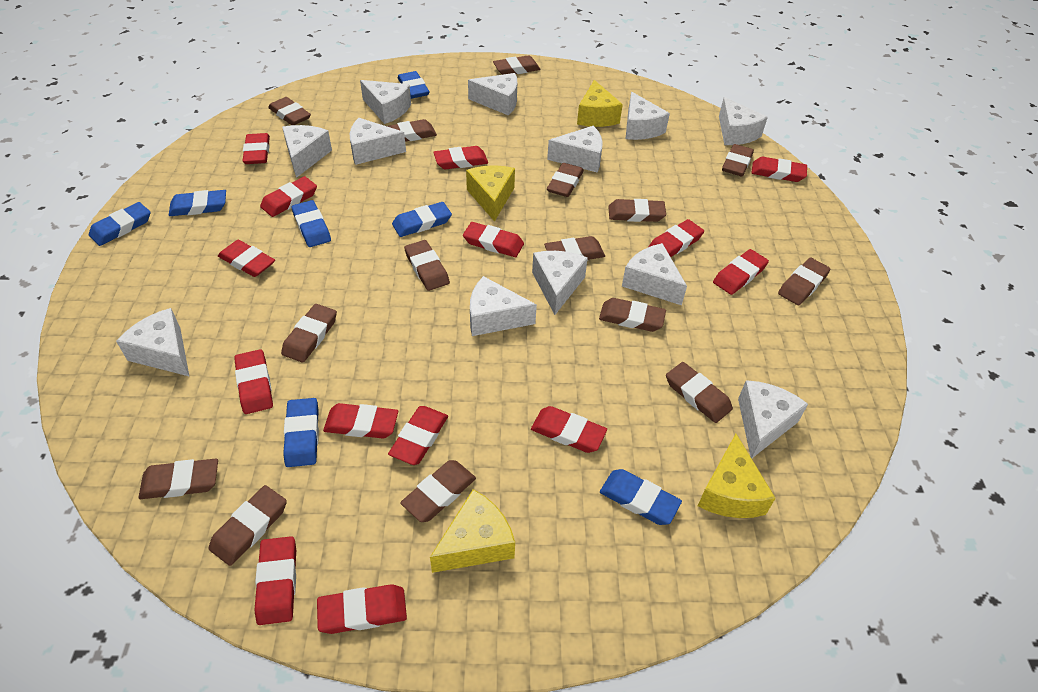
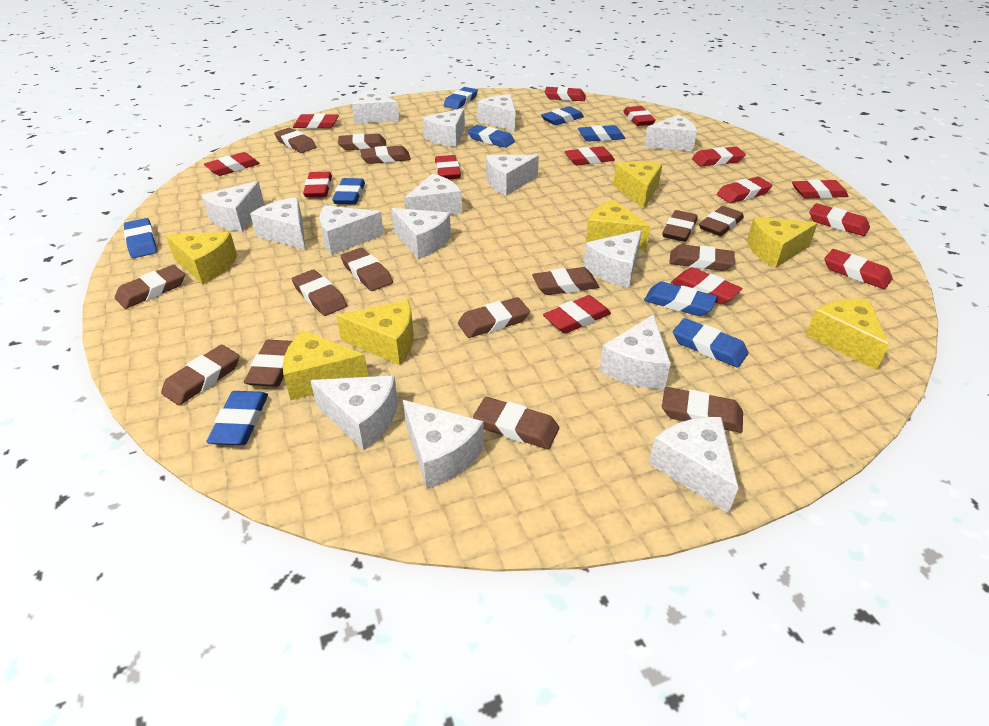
blue eraser: 7 -> 9
white cheese: 12 -> 15
yellow cheese: 4 -> 7

